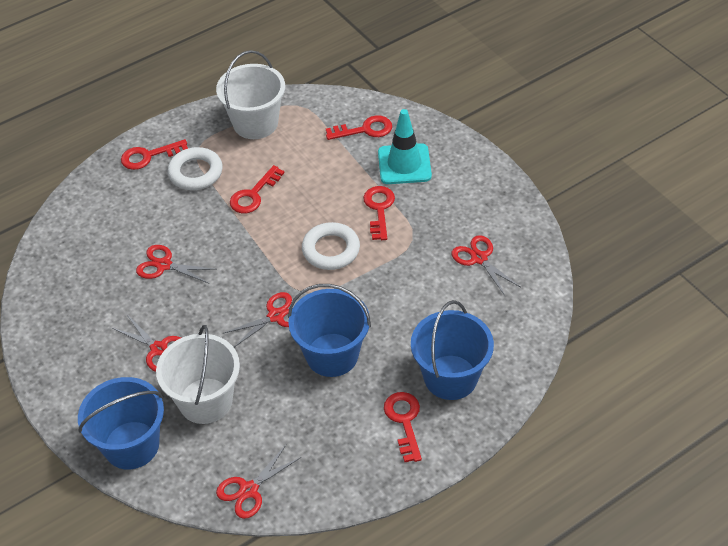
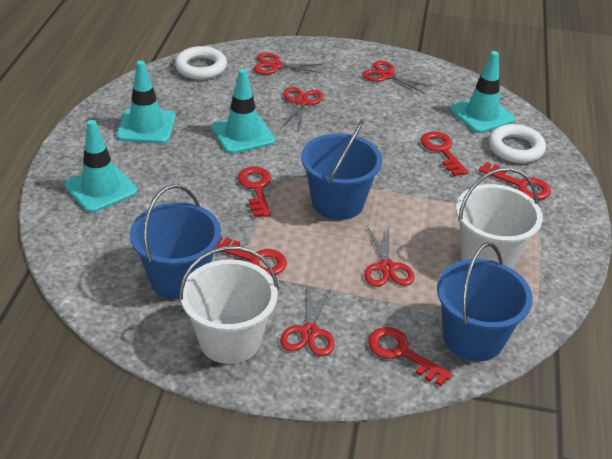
turquoise traffic cone: 1 -> 4

